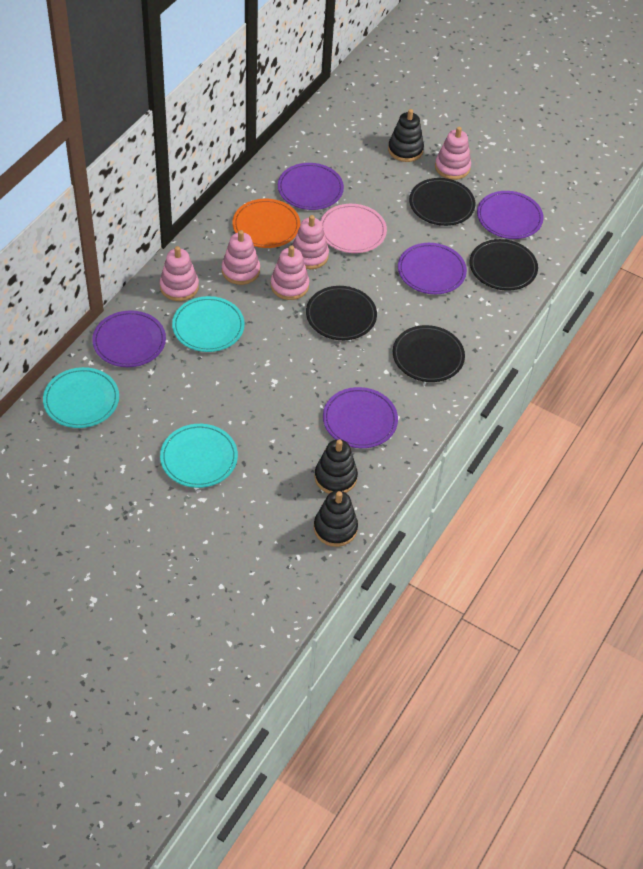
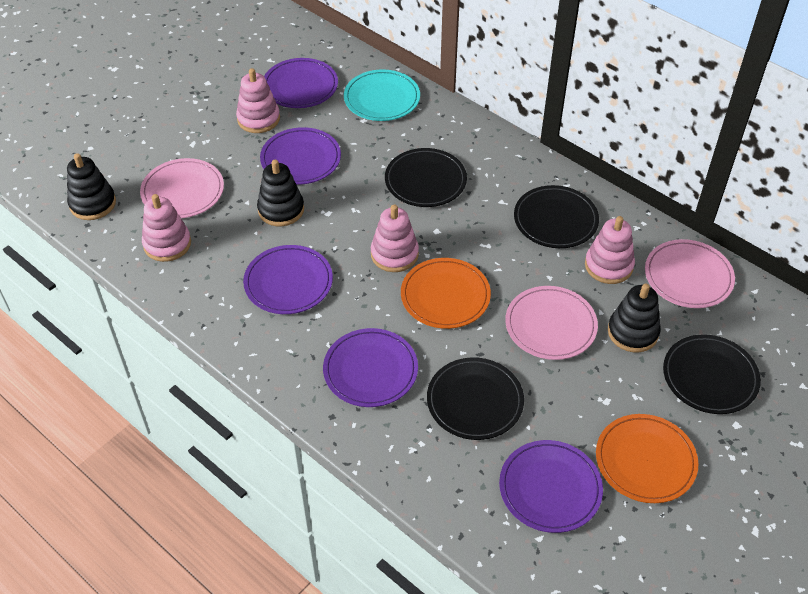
orange plate: 1 -> 2
pink plate: 1 -> 3
pink stacking toy: 5 -> 4
turquoise plate: 3 -> 1

